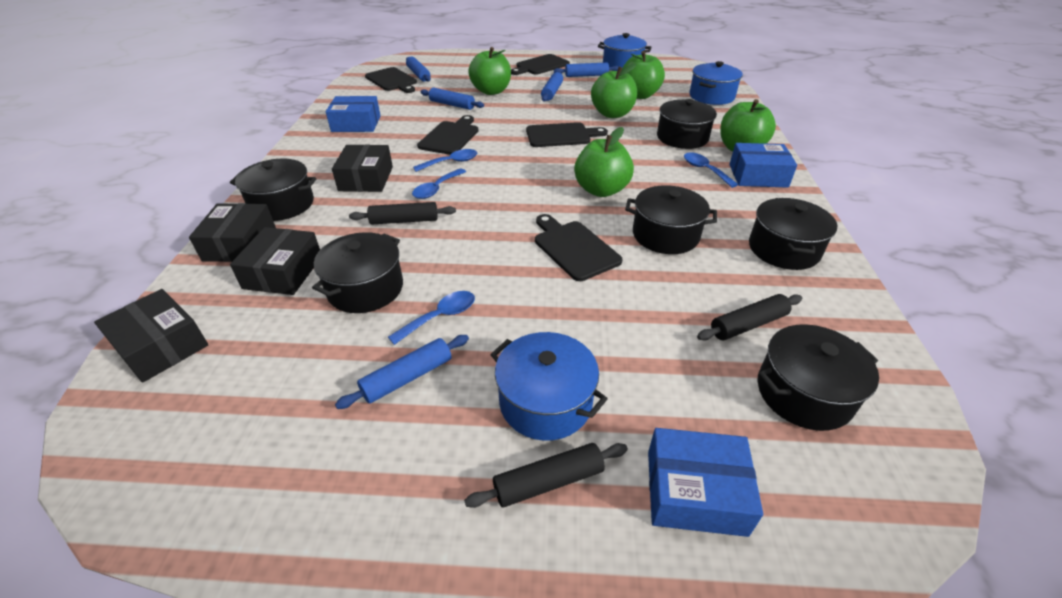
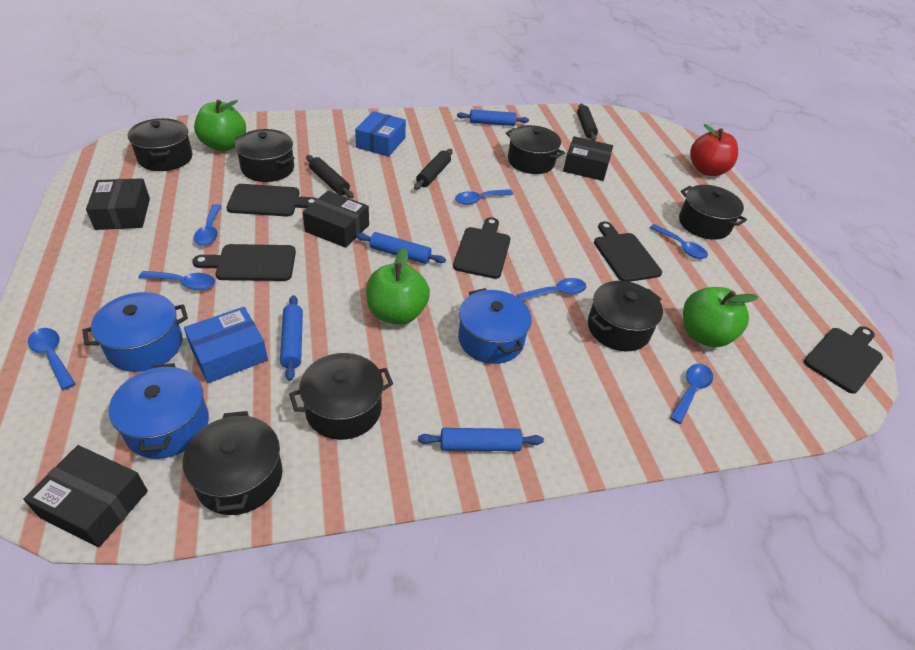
black pot: 6 -> 7
blue box: 3 -> 2
blue rolling pin: 5 -> 4
blue spoon: 4 -> 7
green apple: 5 -> 3
red apple: 0 -> 1

